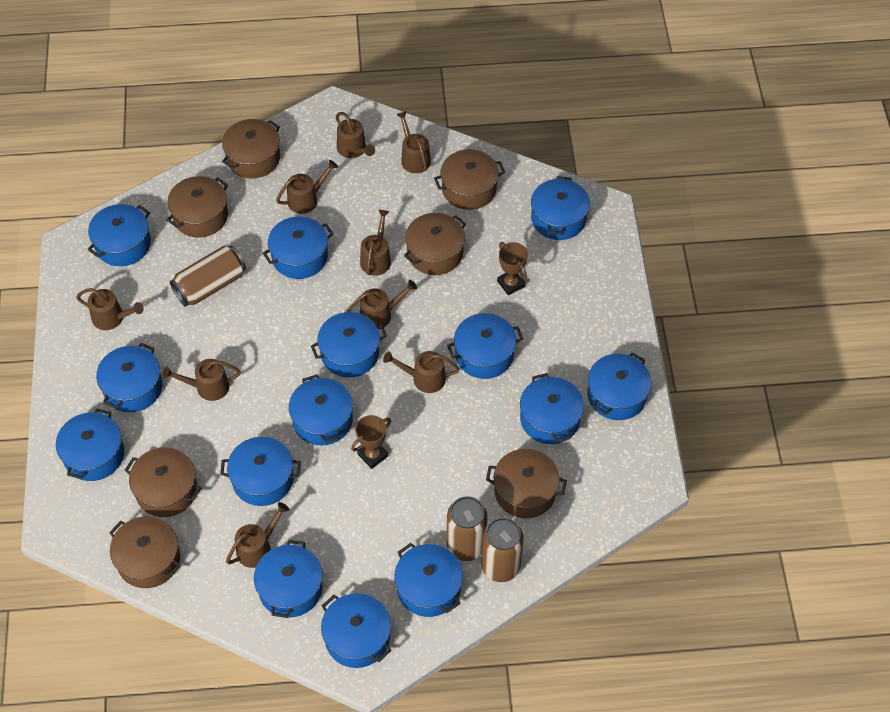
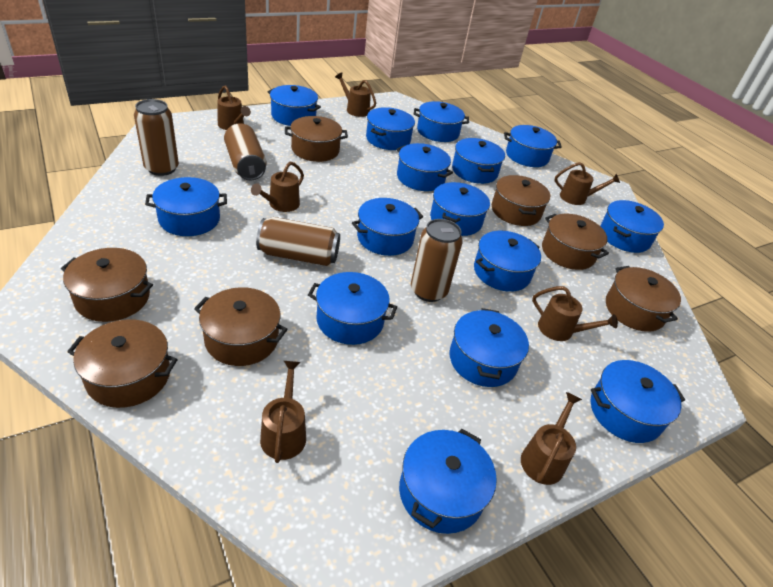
blue pot: 14 -> 15
brown can: 3 -> 4
brown trophy: 2 -> 0
brown watering can: 9 -> 7

